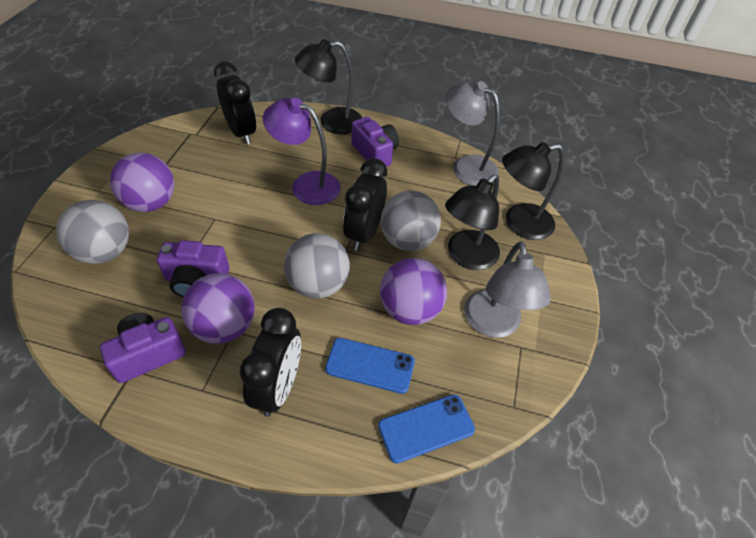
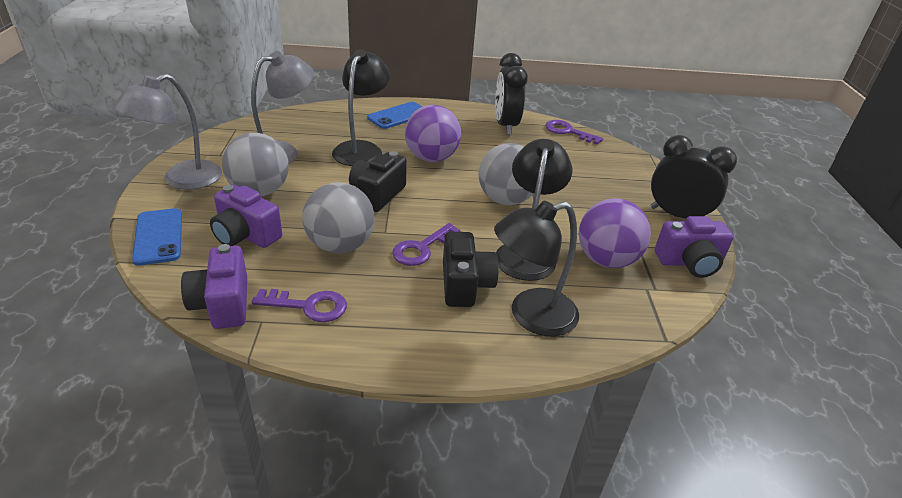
black camera: 0 -> 2
black clock: 3 -> 2
purple ball: 3 -> 2
purple key: 0 -> 3
purple lamp: 1 -> 0

